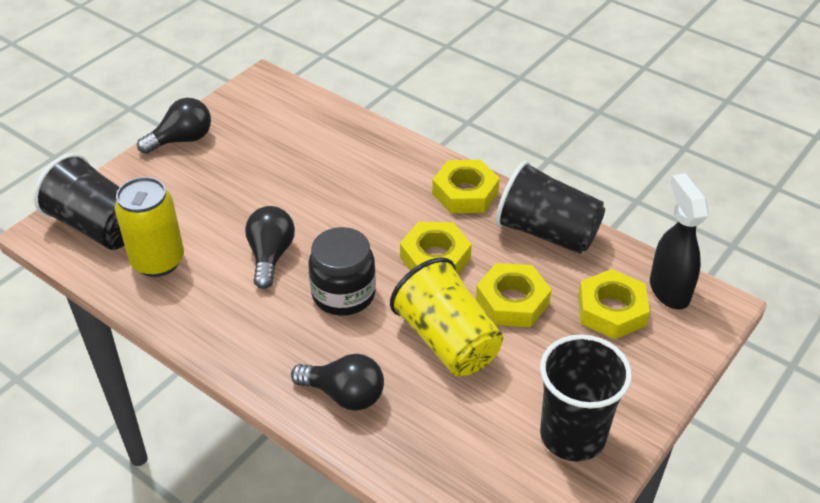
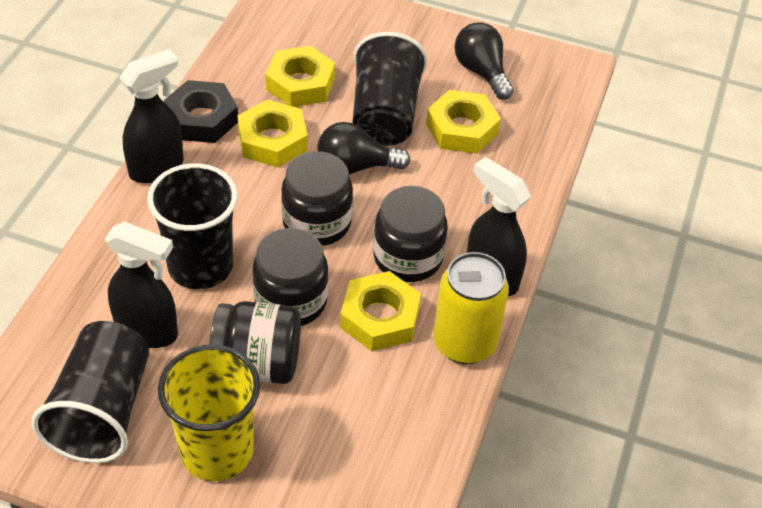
black jar: 1 -> 4
black light bulb: 3 -> 2
black nut: 0 -> 1
black spray bottle: 1 -> 3

